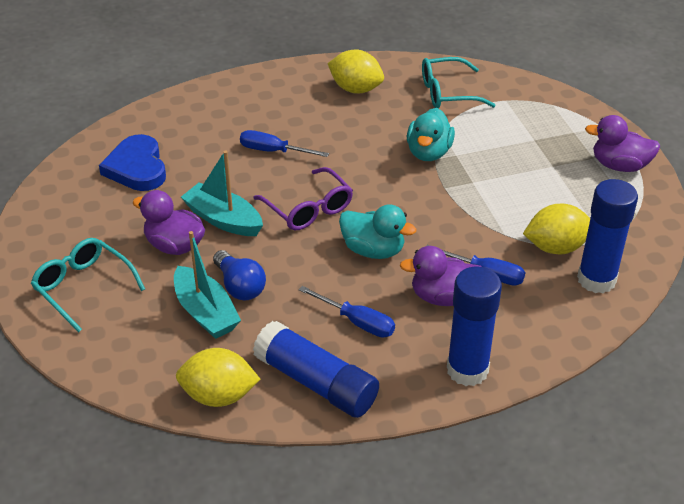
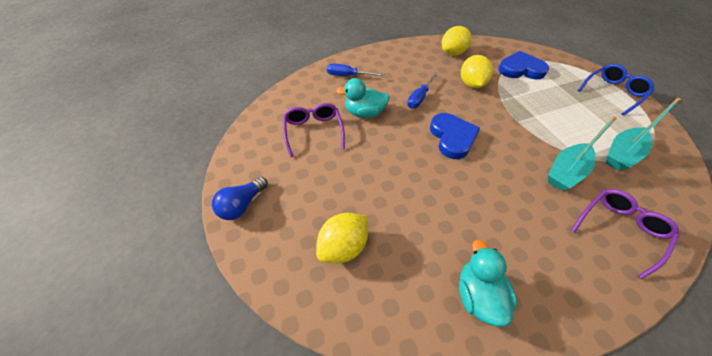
blue glasses: 0 -> 1
blue glue stick: 3 -> 0
blue heart: 1 -> 2
blue screwdriver: 3 -> 2
purple duck: 3 -> 0
purple glasses: 1 -> 2
turquoise glasses: 2 -> 0

